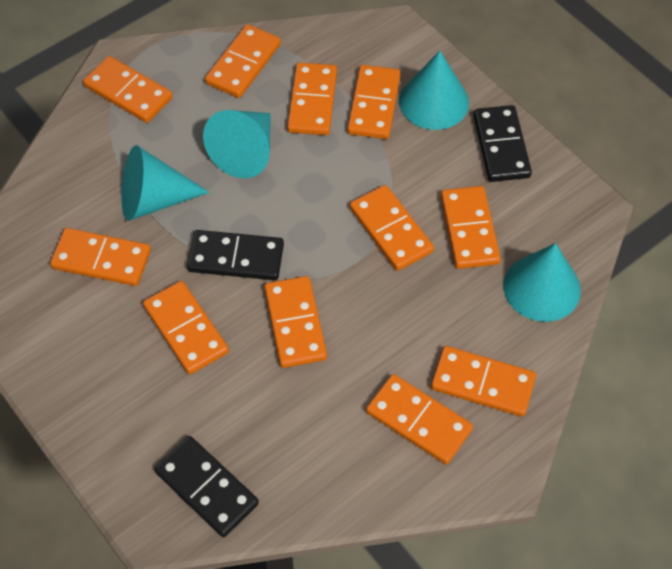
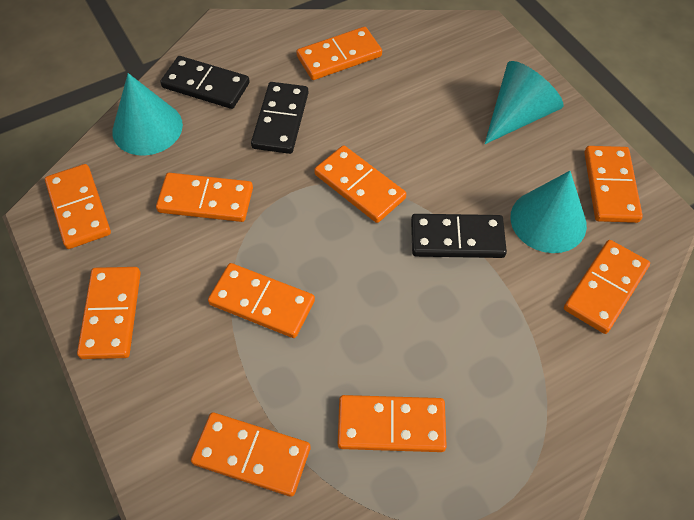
orange domino: 11 -> 10
turquoise cone: 4 -> 3

